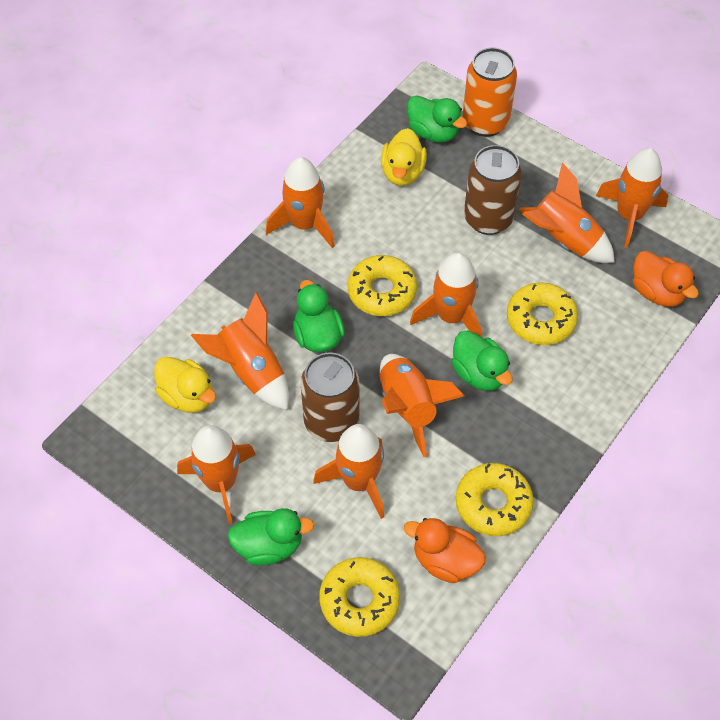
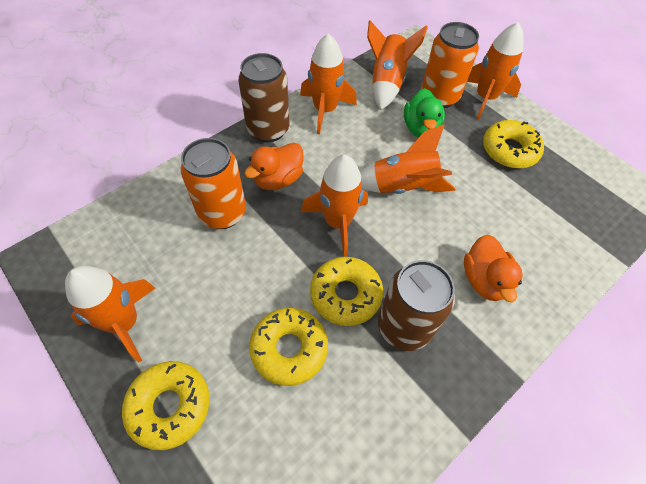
green duck: 4 -> 1
orange can: 1 -> 2
orange rocket: 8 -> 6
yellow duck: 2 -> 0

